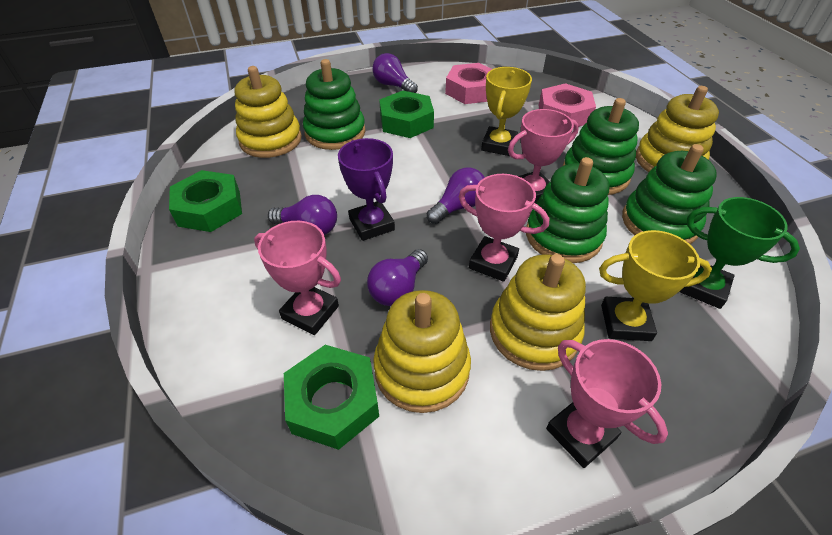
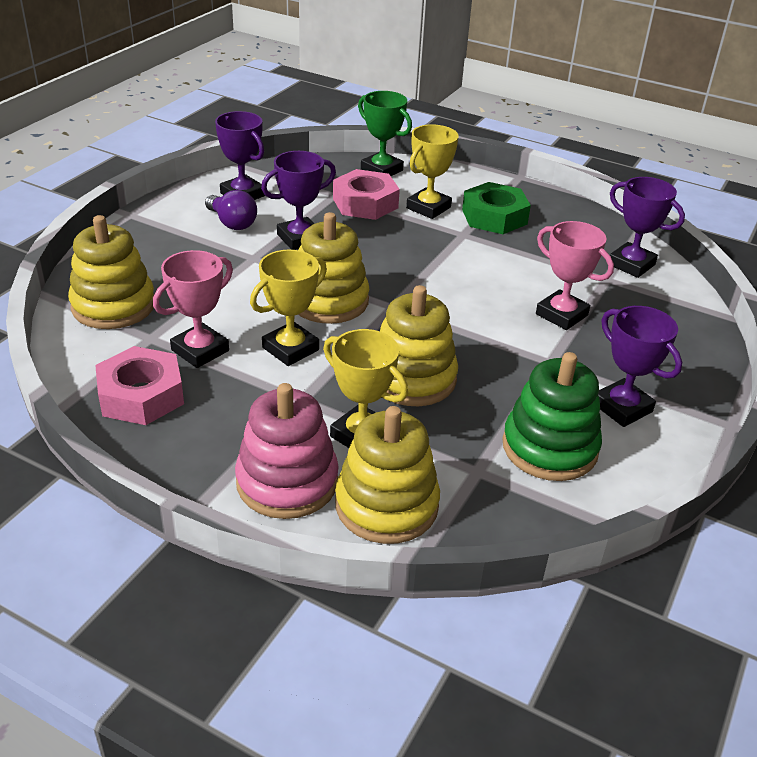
green nut: 3 -> 1
green stacking toy: 4 -> 1
pink stacking toy: 0 -> 1
pink trophy: 4 -> 2
purple light bulb: 4 -> 1
purple trophy: 1 -> 4
yellow trophy: 2 -> 3

